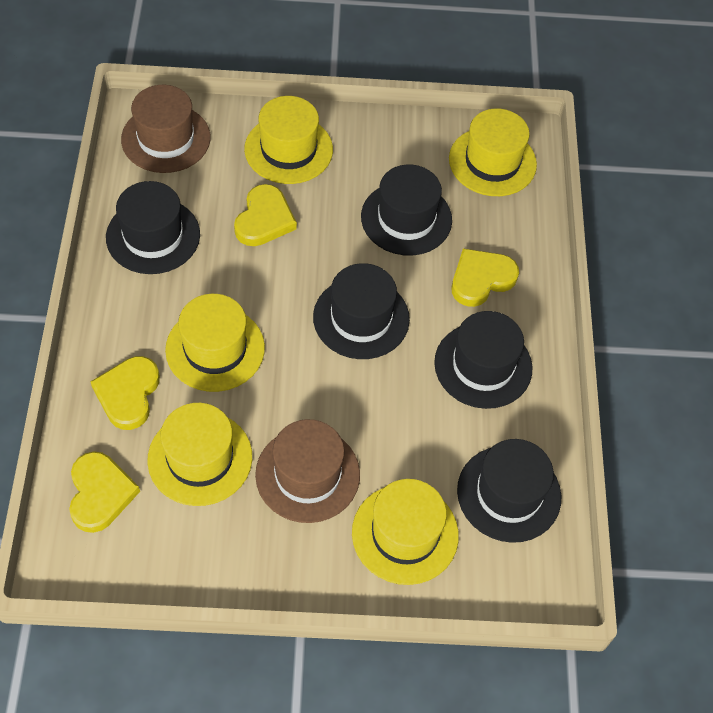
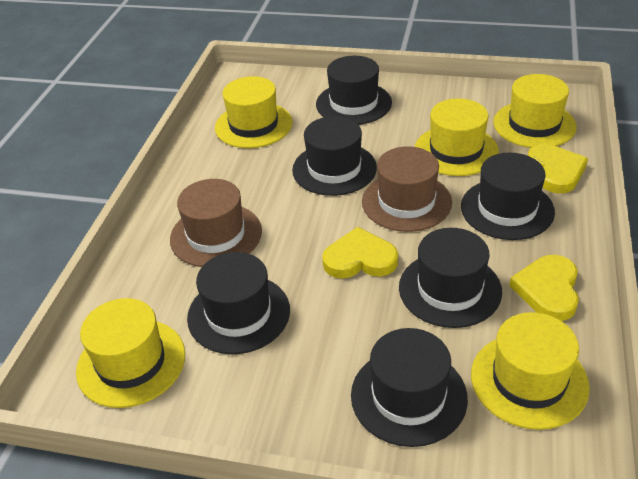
black hat: 5 -> 6
yellow heart: 4 -> 3

